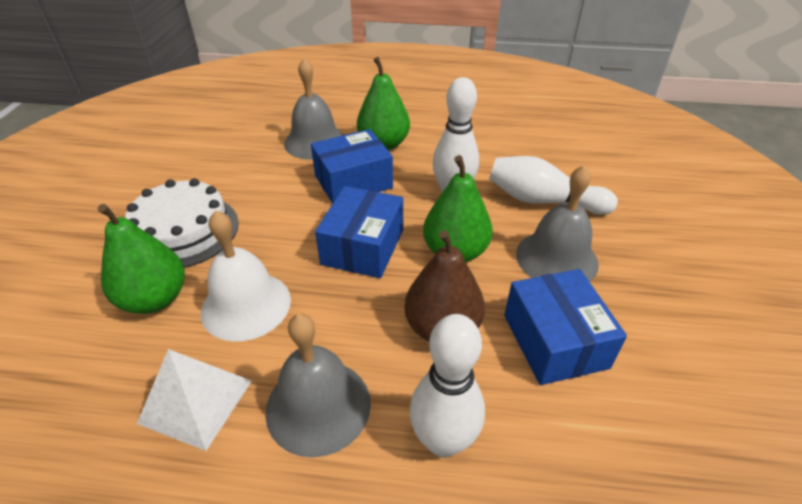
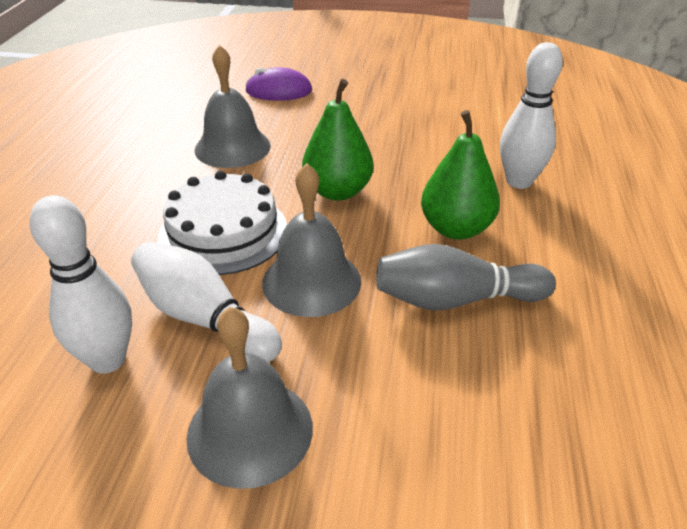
blue box: 3 -> 0
brown pear: 1 -> 0
green pear: 3 -> 2
grey bowling pin: 0 -> 1
purple mouse: 0 -> 1
white bell: 1 -> 0
white pyramid: 1 -> 0

